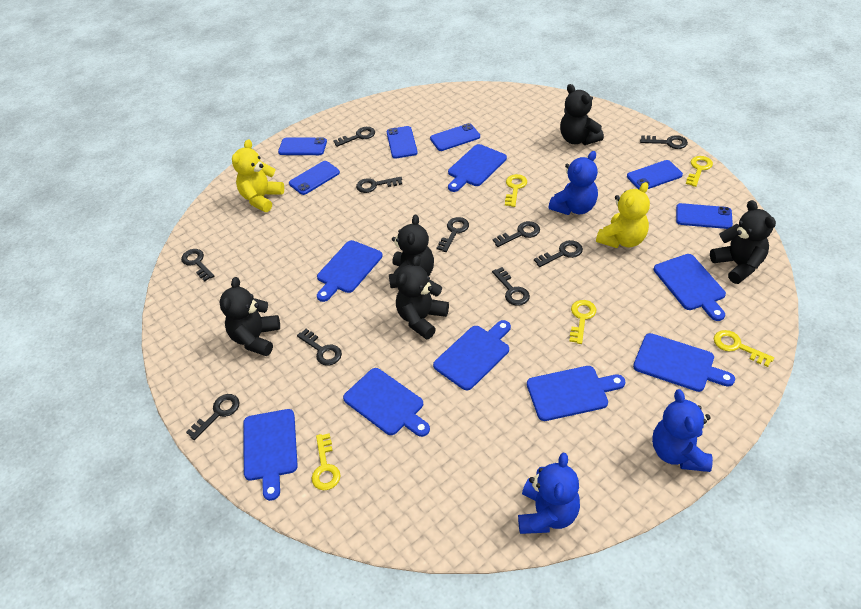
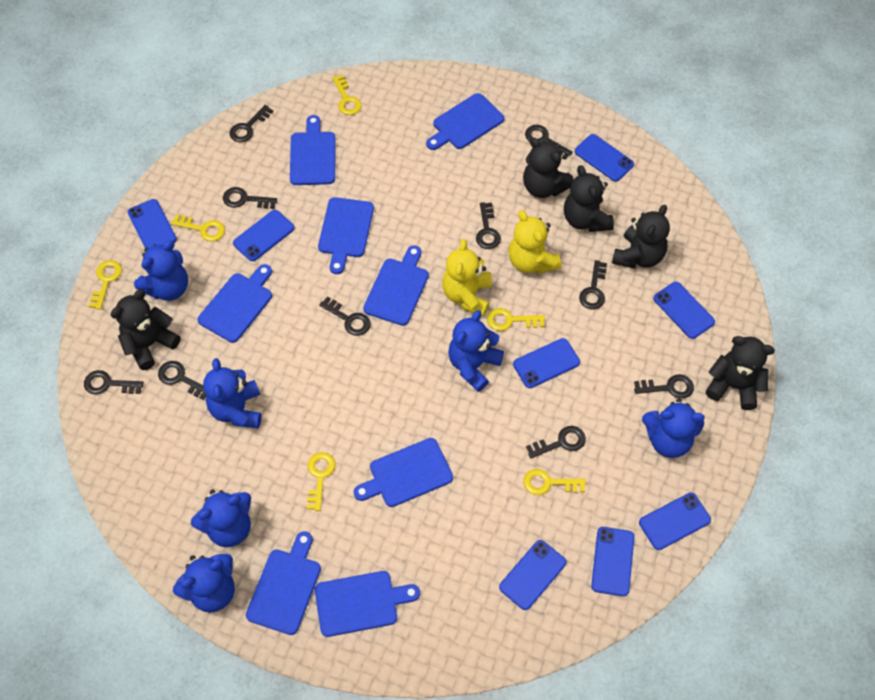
blue phone: 6 -> 8
blue teddy bear: 3 -> 6
yellow key: 5 -> 6

